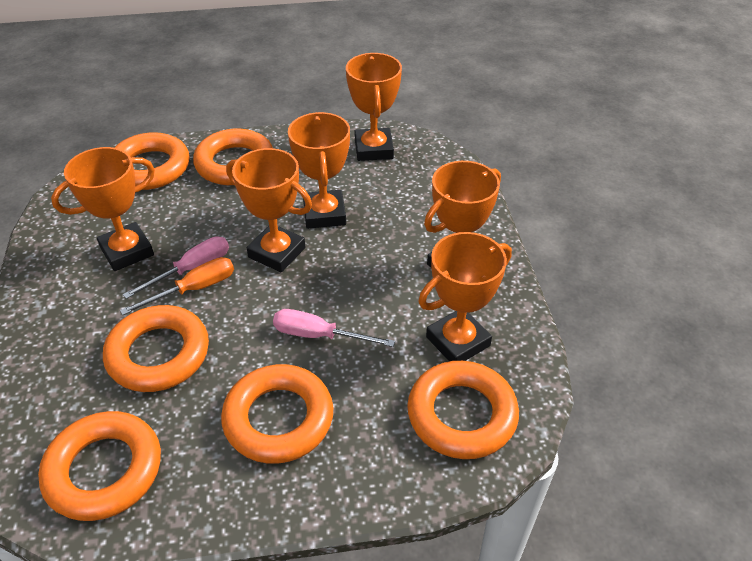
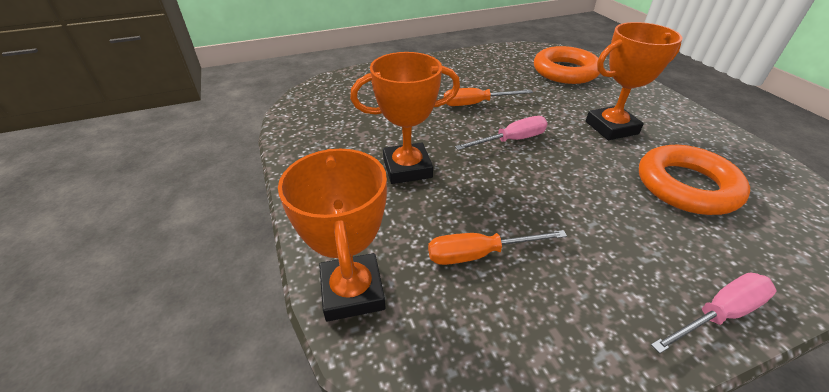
orange ring: 6 -> 2
orange screwdriver: 1 -> 2
orange trophy: 6 -> 3

